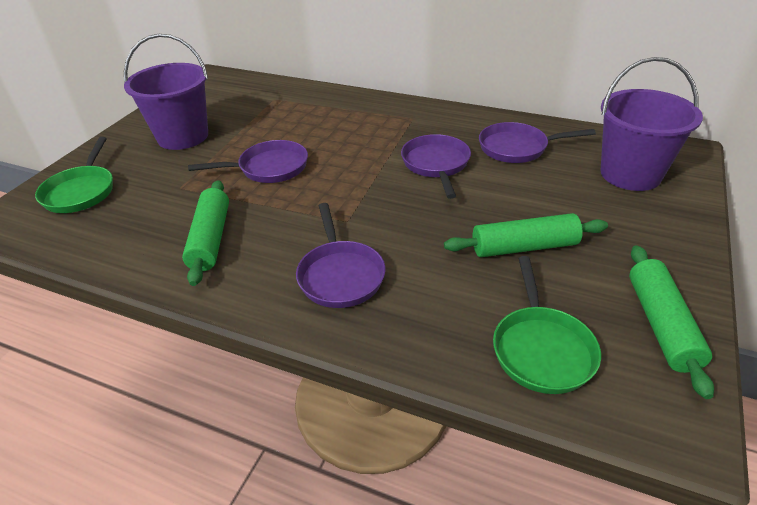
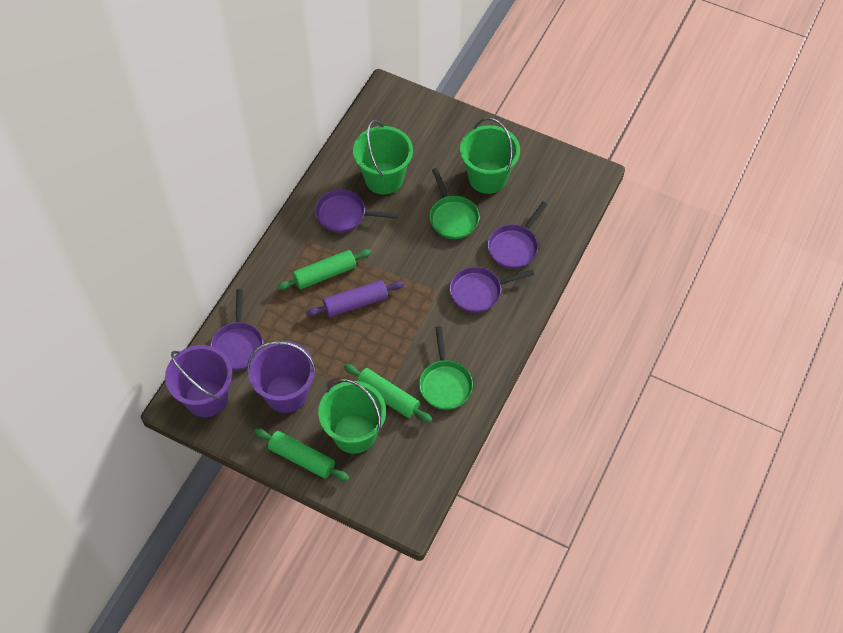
green bucket: 0 -> 3
purple rolling pin: 0 -> 1

